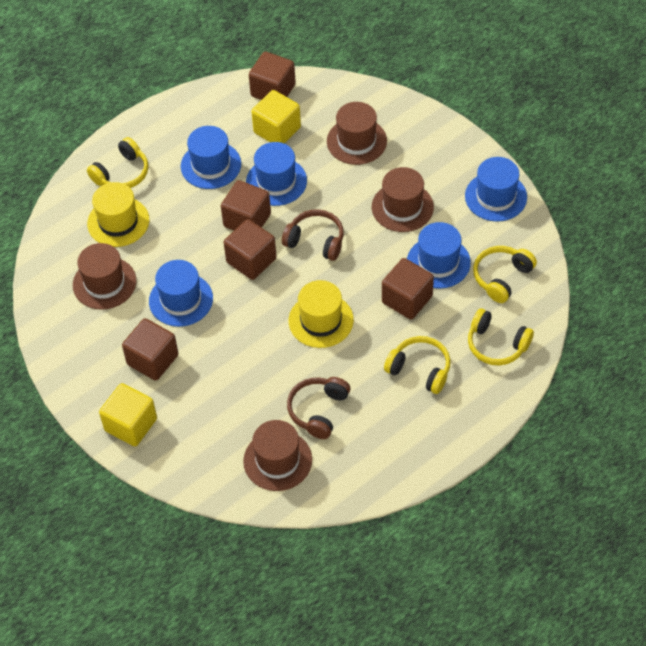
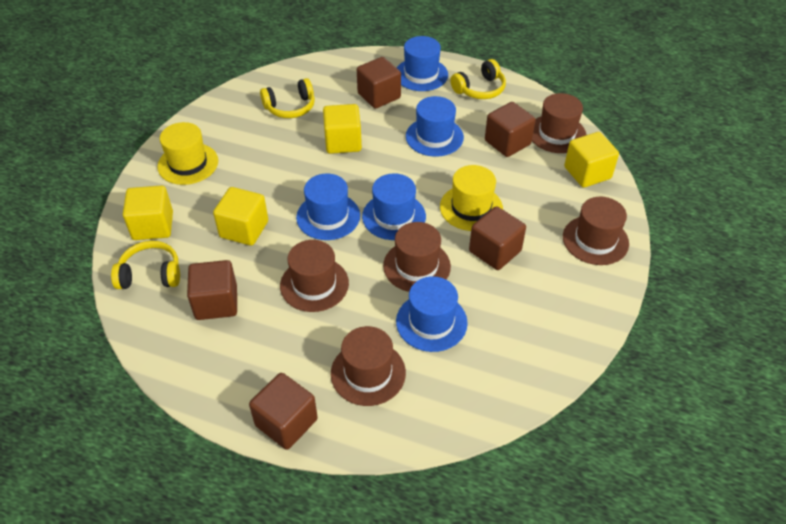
brown hat: 4 -> 5
brown headphones: 2 -> 0
yellow cube: 2 -> 4
yellow headphones: 4 -> 3

